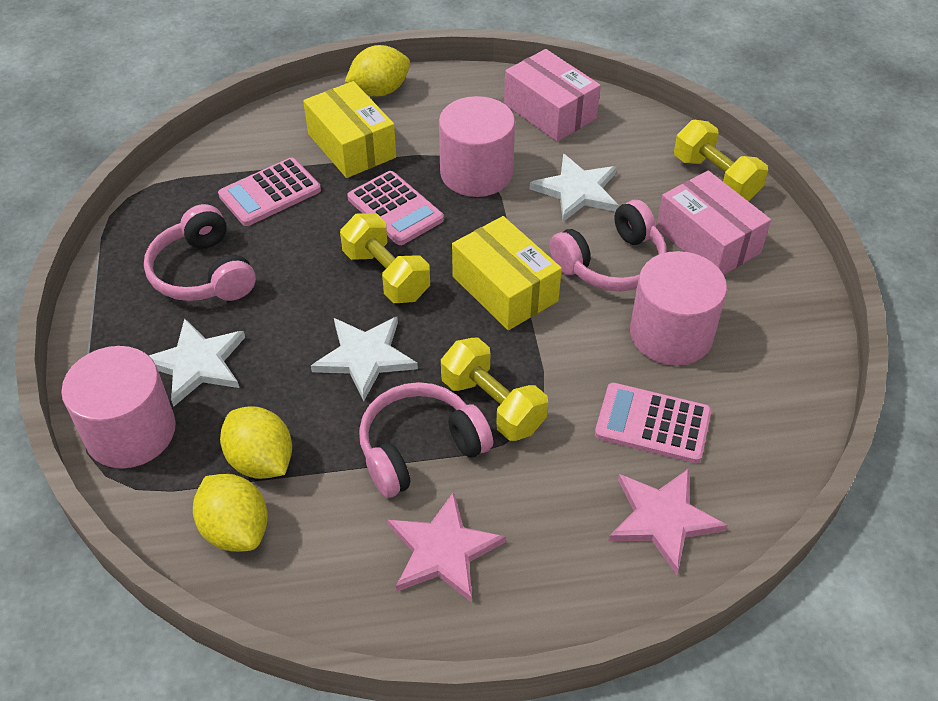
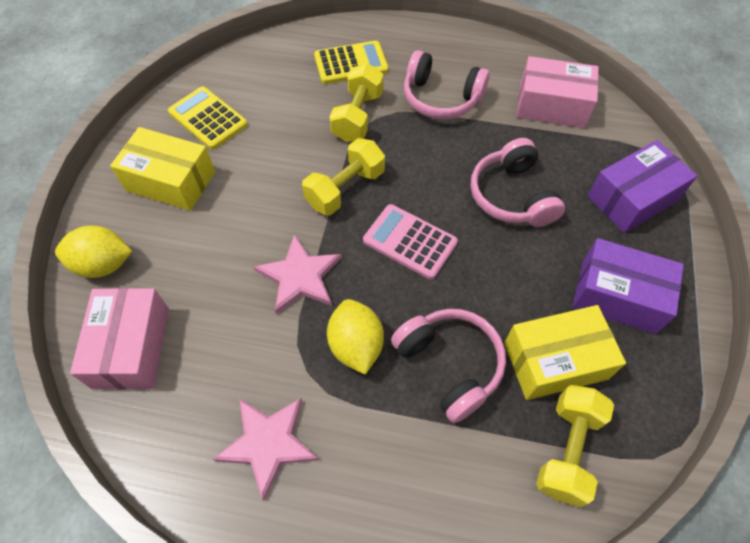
pink calculator: 3 -> 1
pink cylinder: 3 -> 0
purple box: 0 -> 2
white star: 3 -> 0
yellow calculator: 0 -> 2
yellow lemon: 3 -> 2

